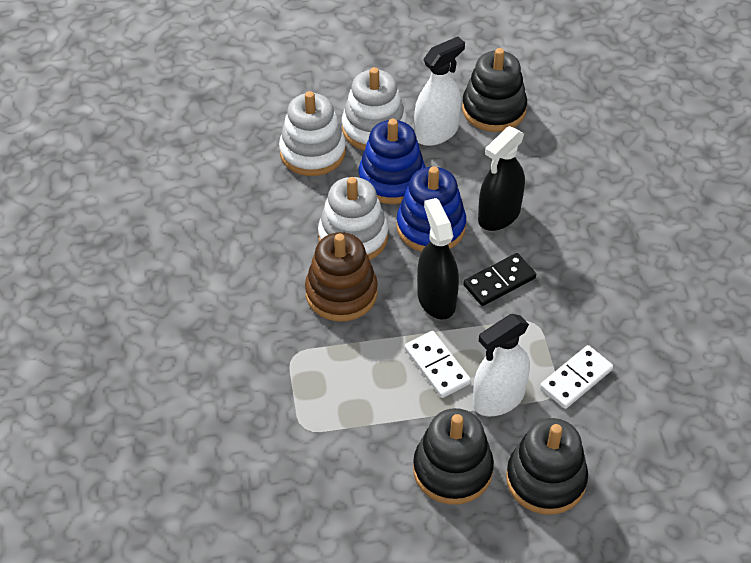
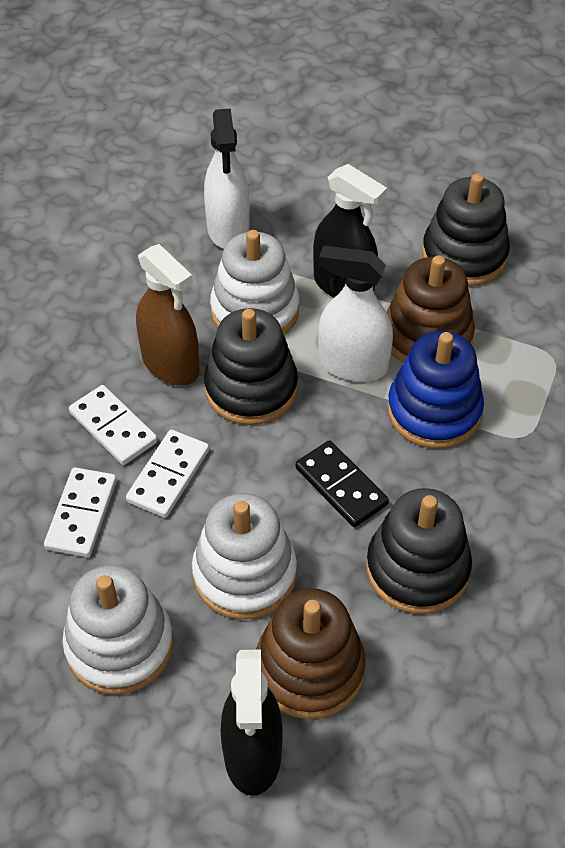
blue stacking toy: 2 -> 1
brown spray bottle: 0 -> 1
brown stacking toy: 1 -> 2
white domino: 2 -> 3

